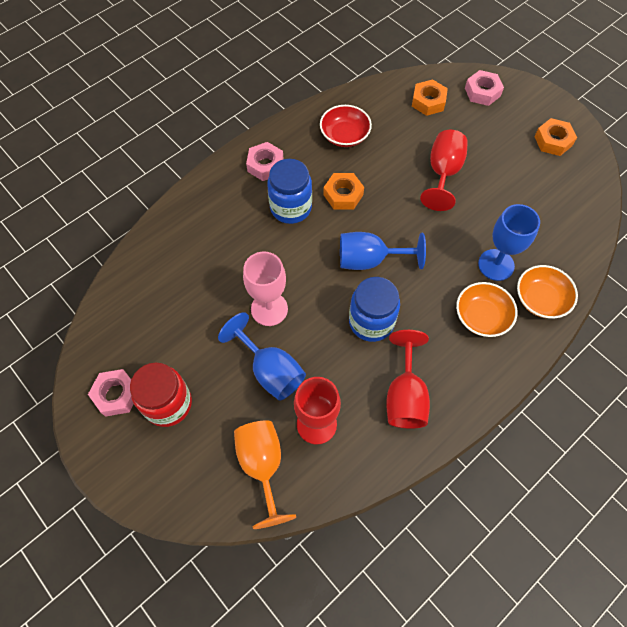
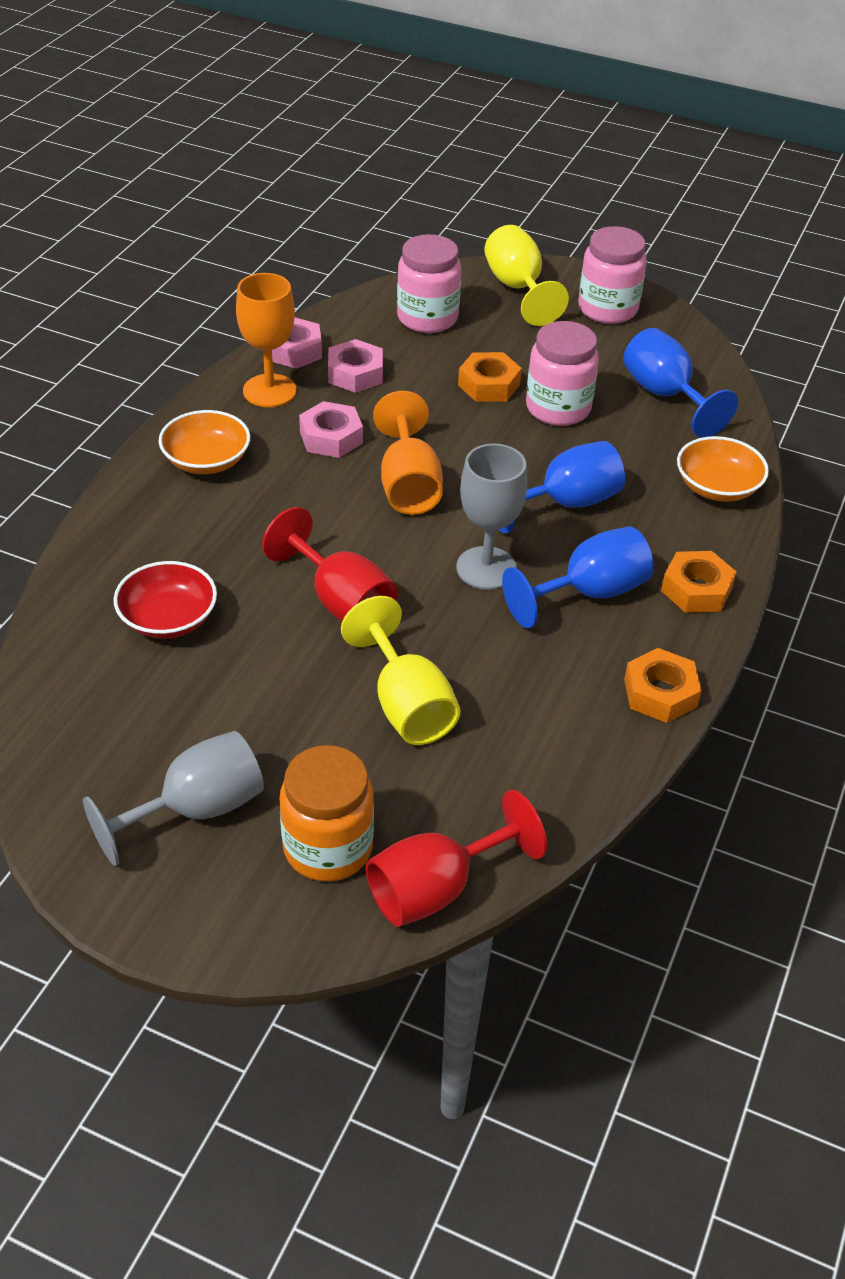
blue jar: 2 -> 0
grey goblet: 0 -> 2
orange goblet: 1 -> 2
orange jar: 0 -> 1
pink goblet: 1 -> 0
pink jar: 0 -> 3
red goblet: 3 -> 2
red jar: 1 -> 0
yellow goblet: 0 -> 2

